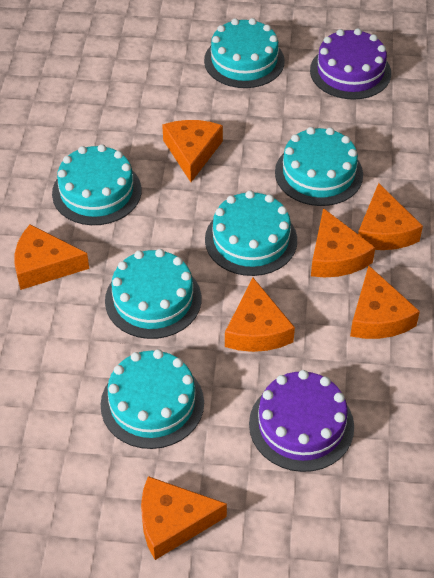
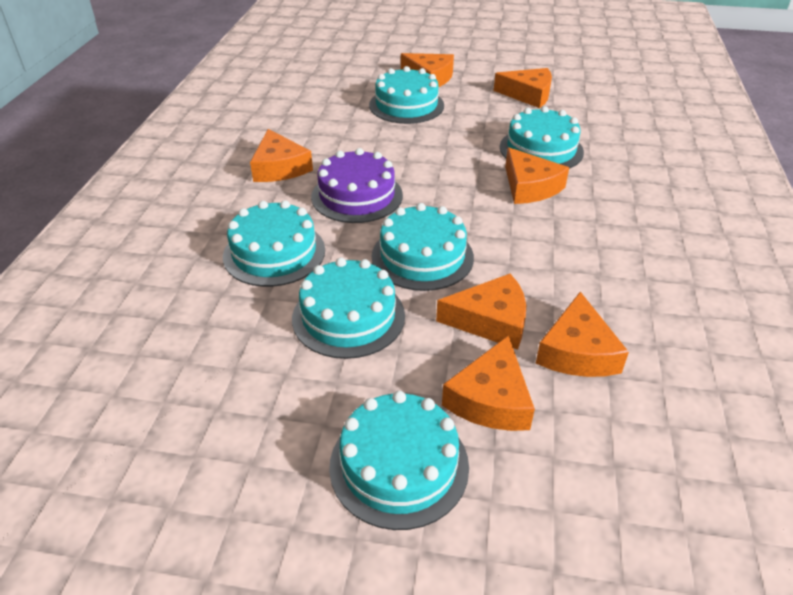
purple cake: 2 -> 1

